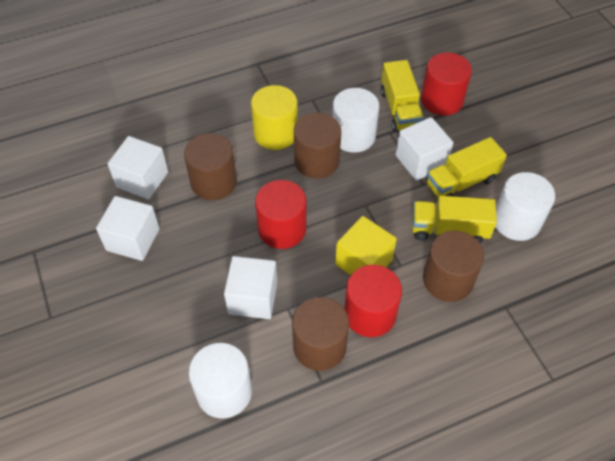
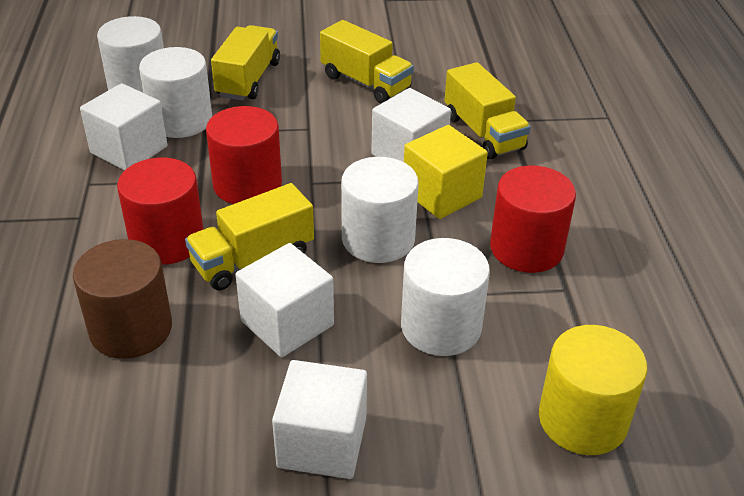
brown cylinder: 4 -> 1
white cylinder: 3 -> 4
yellow truck: 3 -> 4

